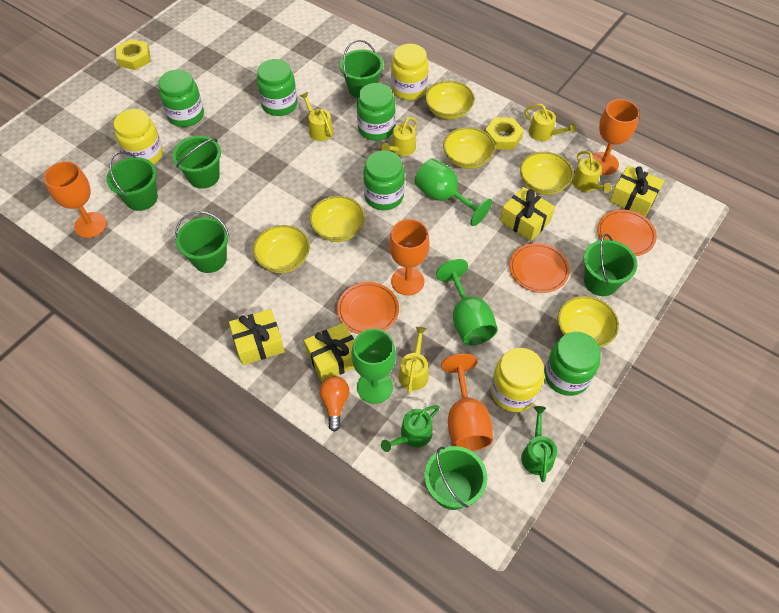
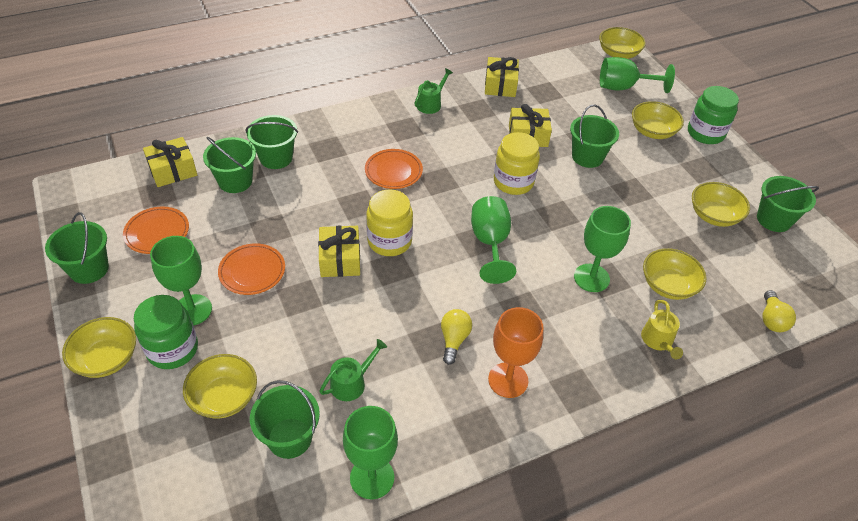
green goblet: 3 -> 5
green jar: 5 -> 2
orange goblet: 4 -> 1
orange light bulb: 1 -> 0
yellow jar: 3 -> 2
yellow light bulb: 0 -> 2
yellow nut: 2 -> 0
yellow watering can: 5 -> 1

